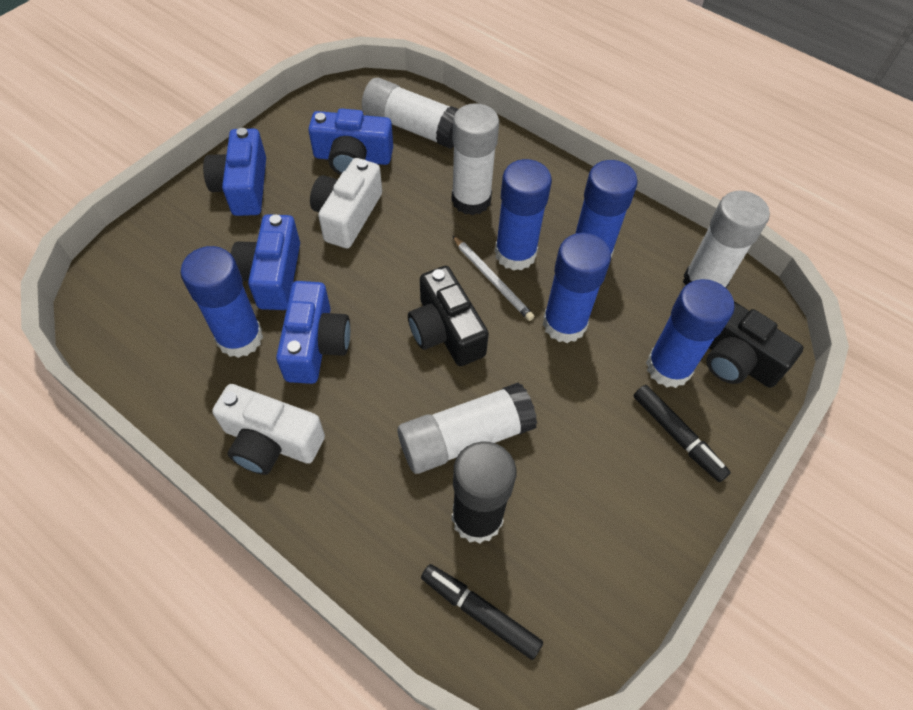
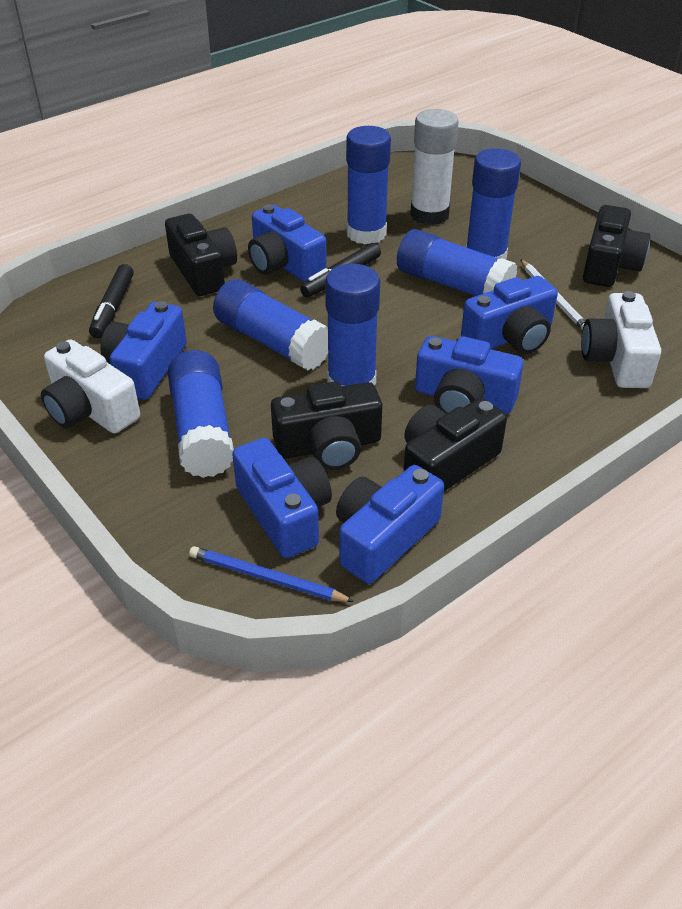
black camera: 2 -> 4
black glue stick: 1 -> 0
blue camera: 4 -> 6
blue glue stick: 5 -> 6
blue pencil: 0 -> 1
white glue stick: 4 -> 1

